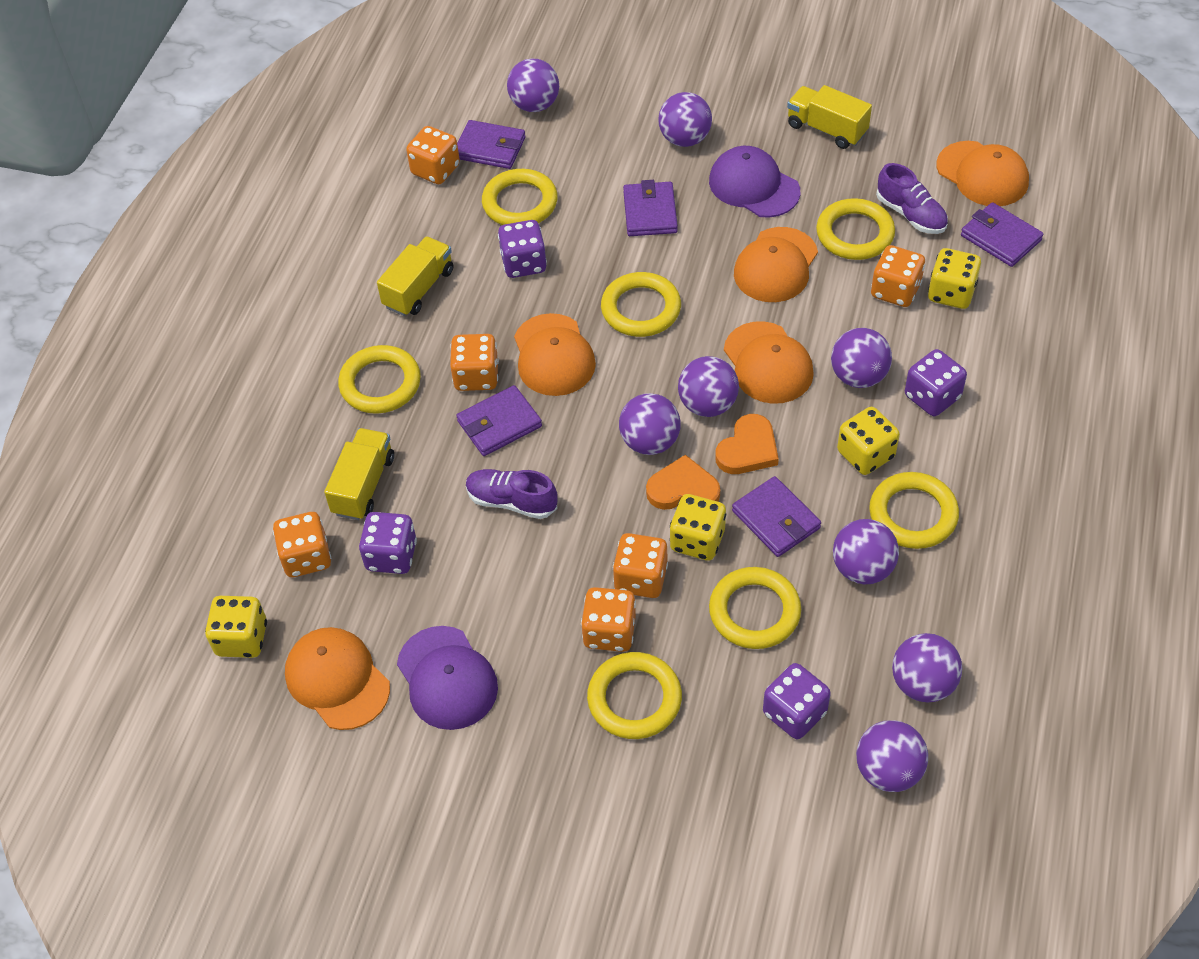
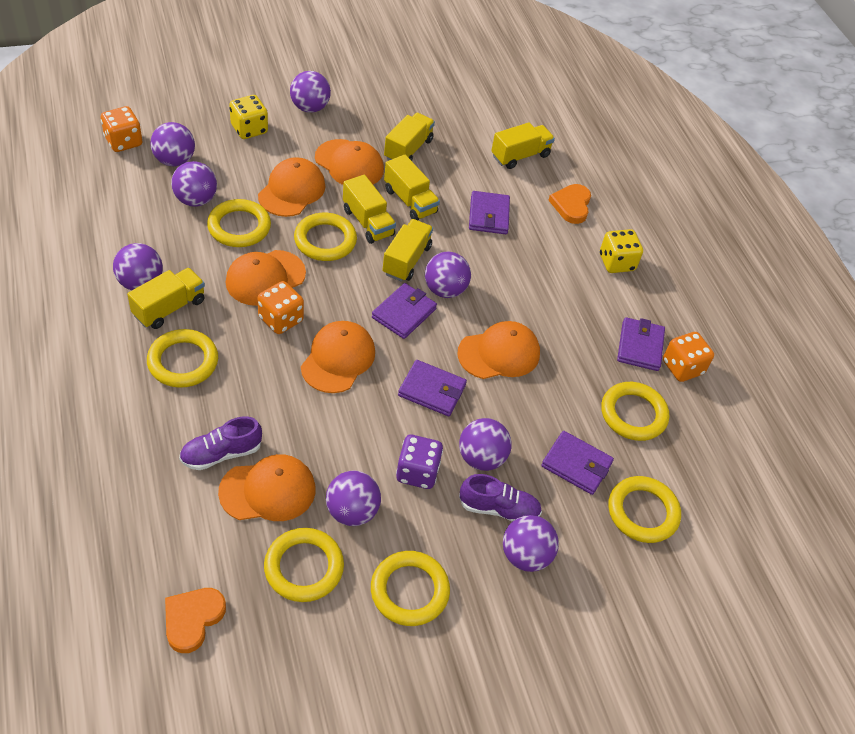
orange cap: 5 -> 6
orange dice: 6 -> 3
purple cap: 2 -> 0
purple dice: 4 -> 1
yellow dice: 4 -> 2
yellow truck: 3 -> 6

